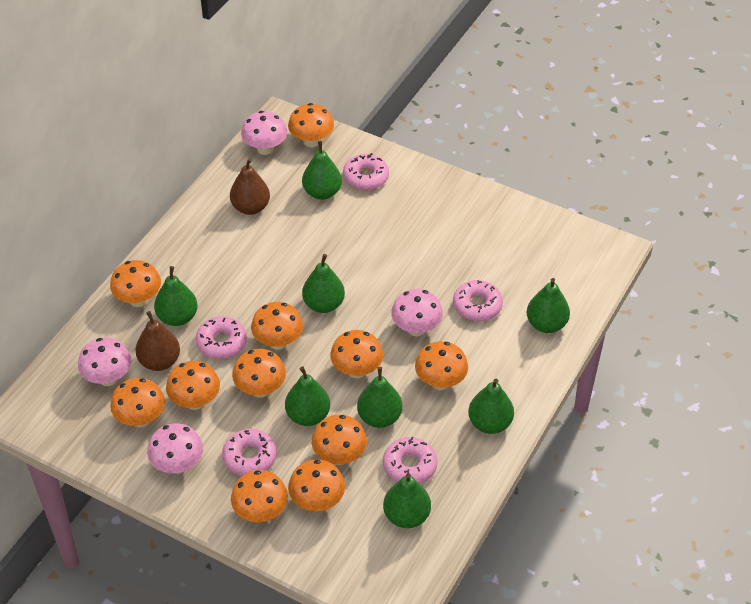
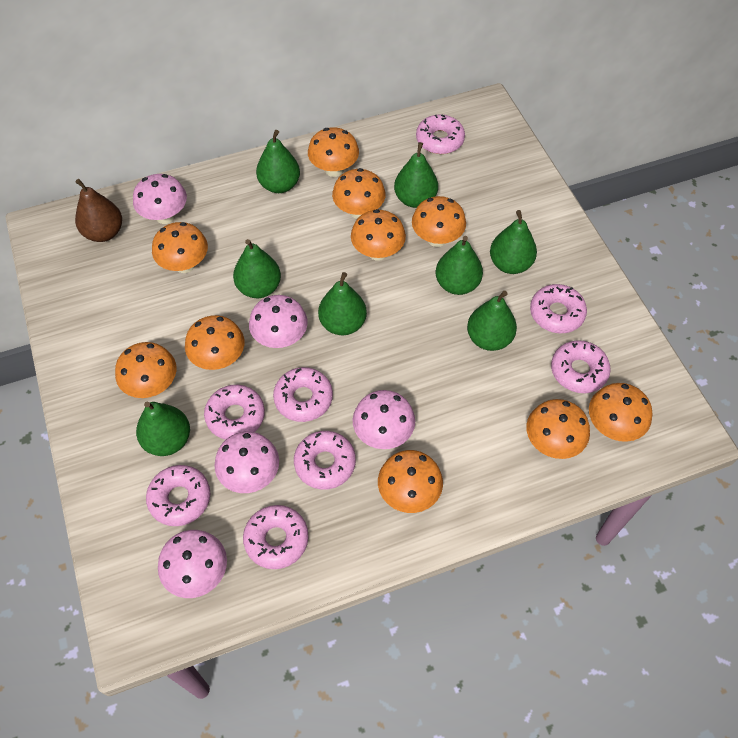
brown pear: 2 -> 1
orange mushroom: 11 -> 10
pink donut: 5 -> 8
pink mushroom: 4 -> 5

